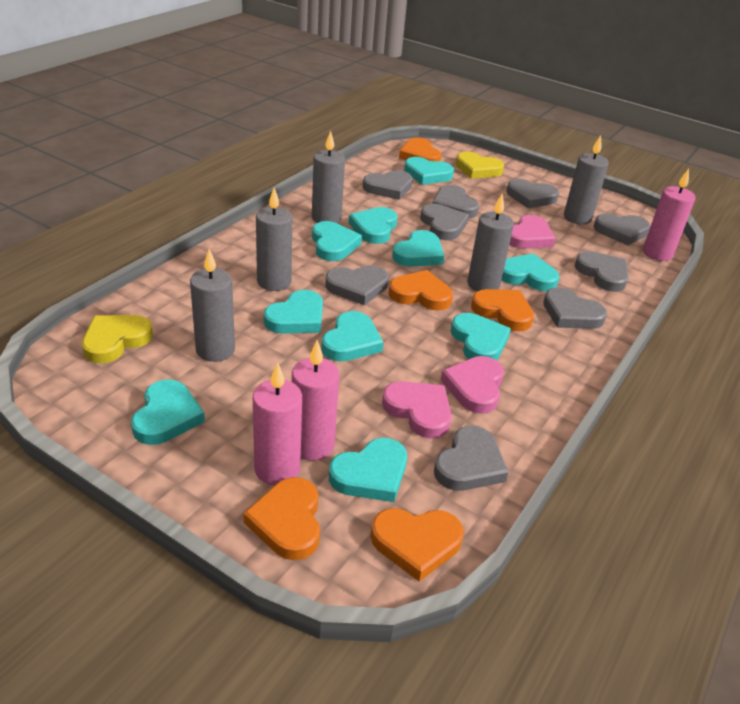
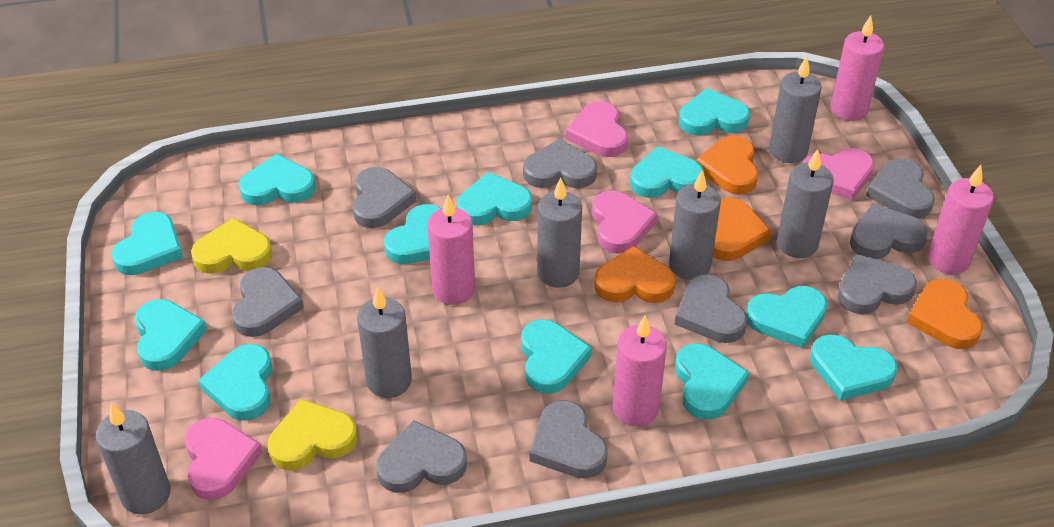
grey candle: 5 -> 6
orange heart: 5 -> 4
pink candle: 3 -> 4
pink heart: 3 -> 4
turquoise heart: 10 -> 12

